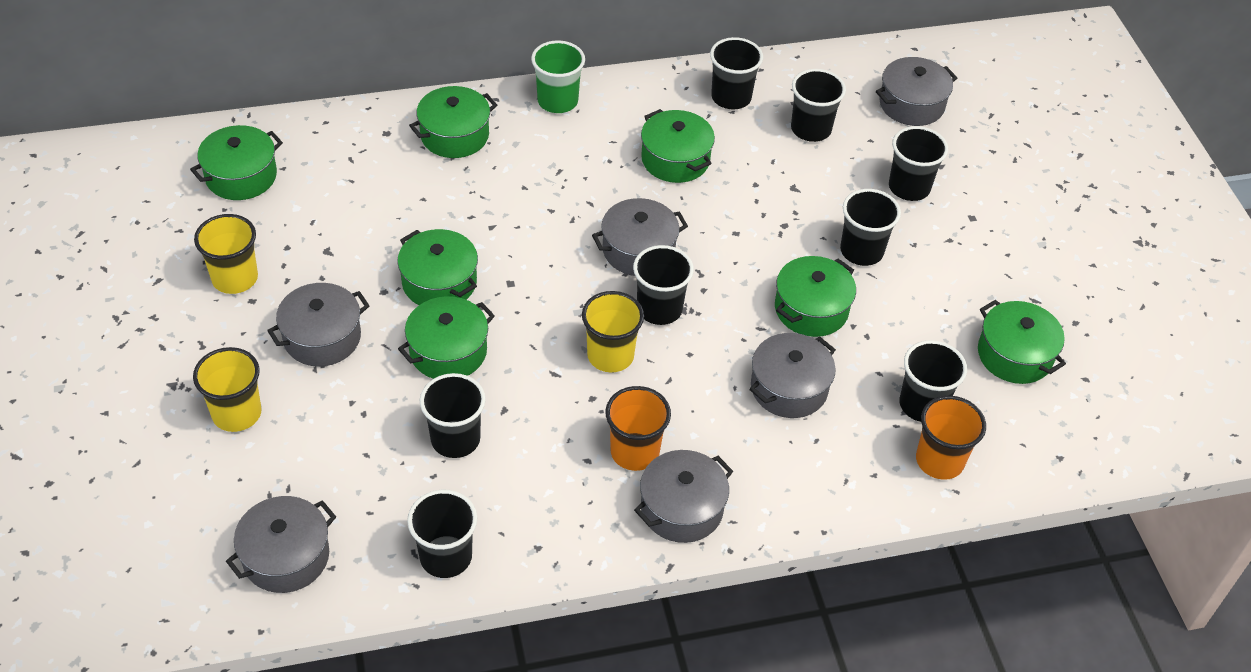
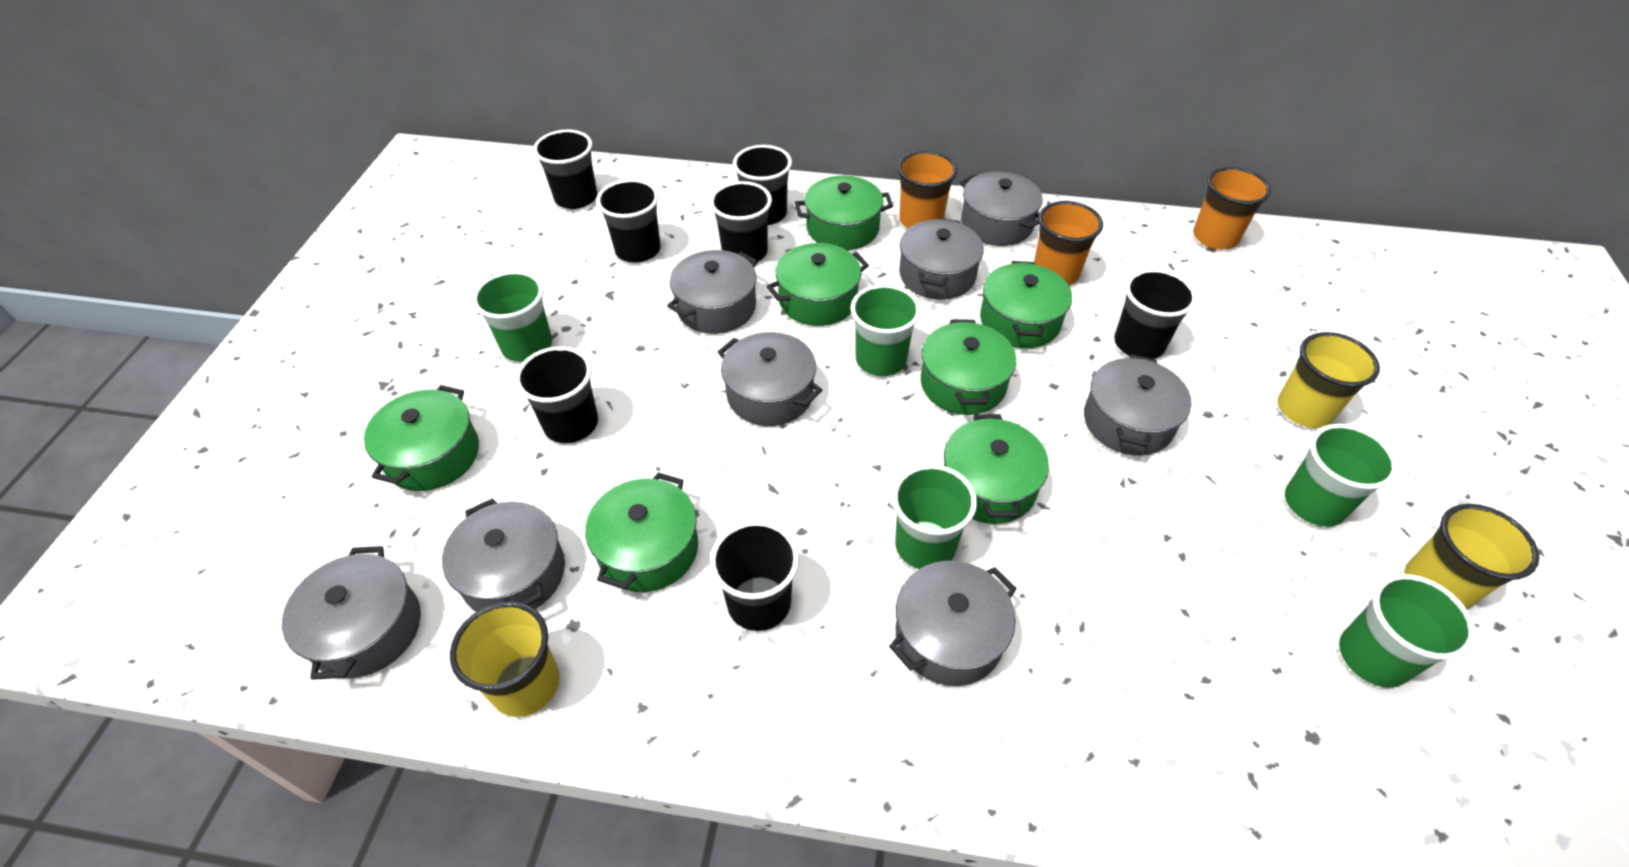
black cup: 8 -> 7
green cup: 1 -> 5
grey pot: 6 -> 8
orange cup: 2 -> 3

